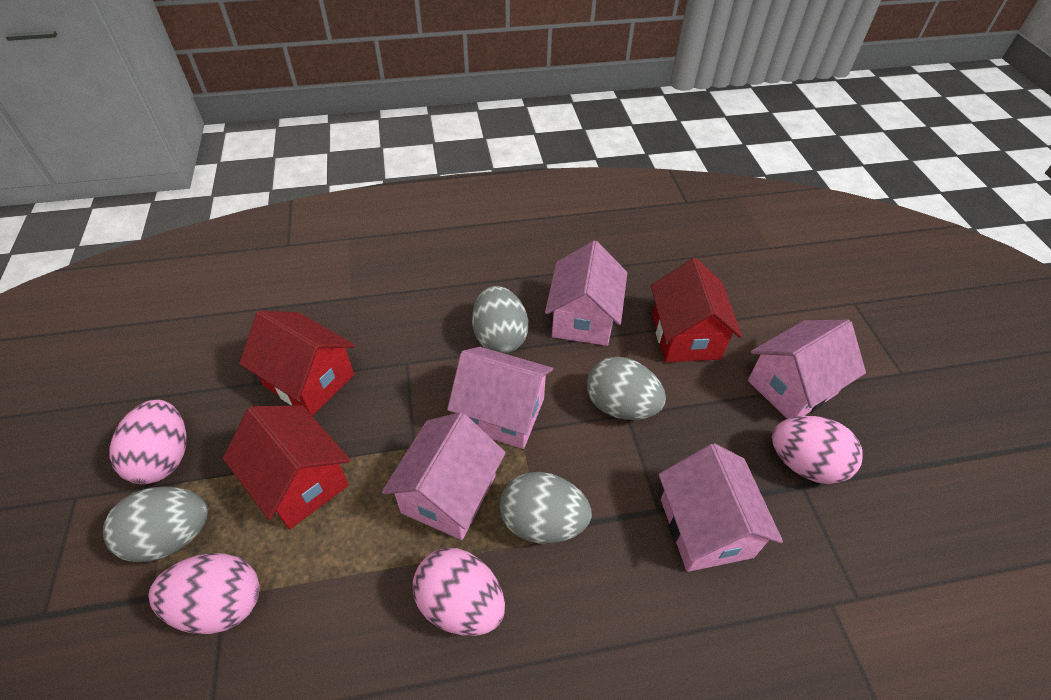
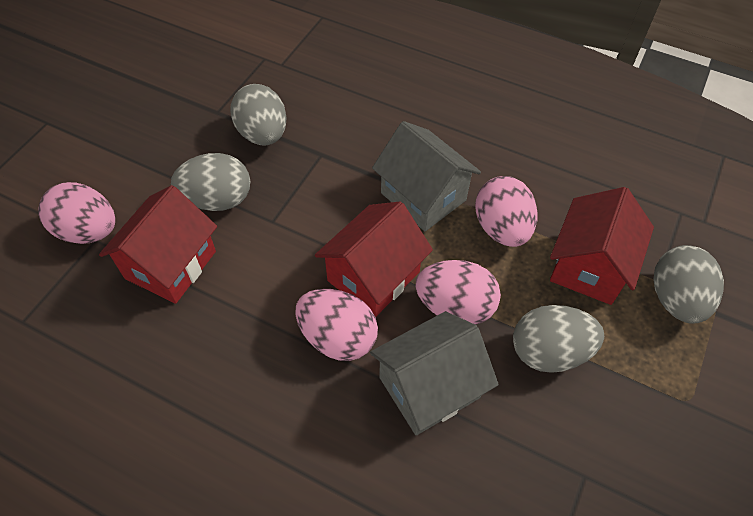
grey house: 0 -> 2
pink house: 5 -> 0

